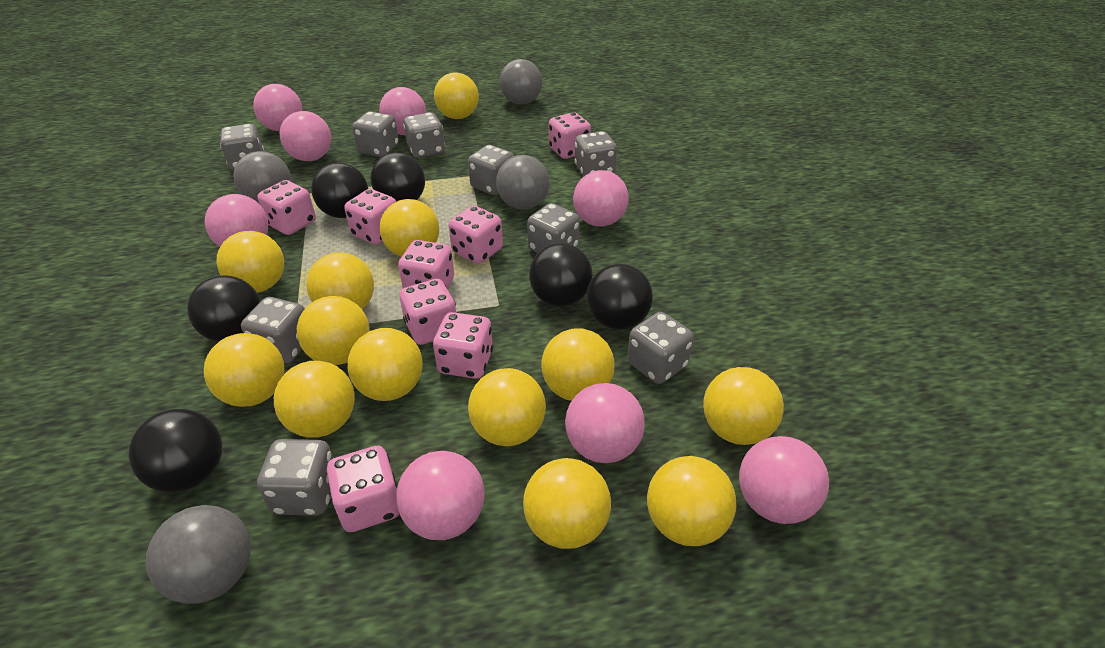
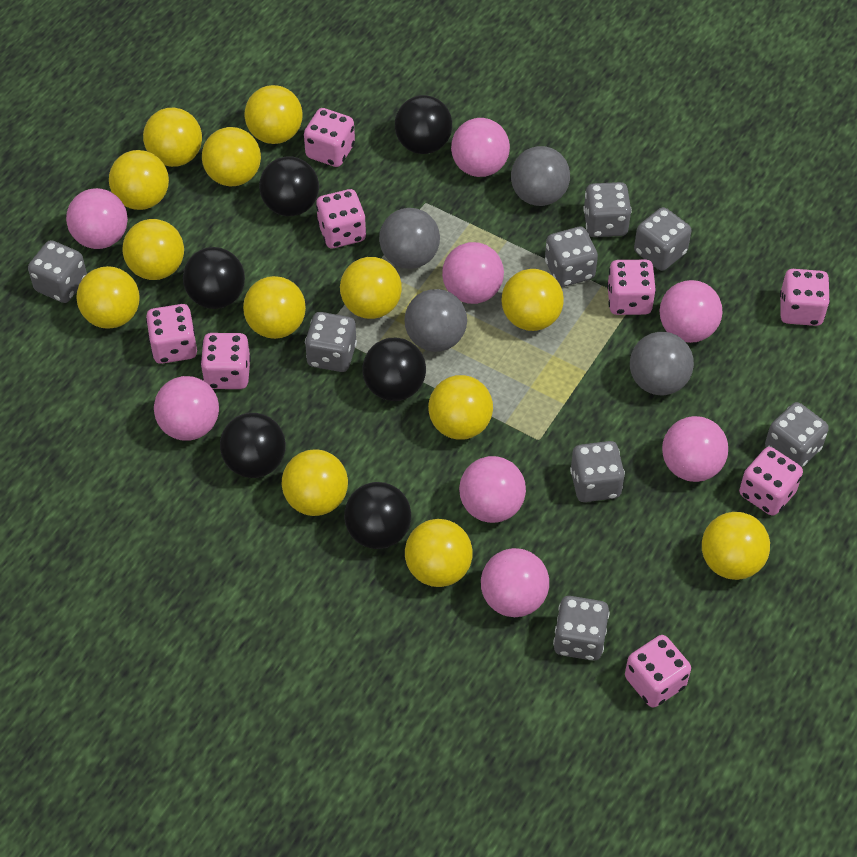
grey dice: 9 -> 8

